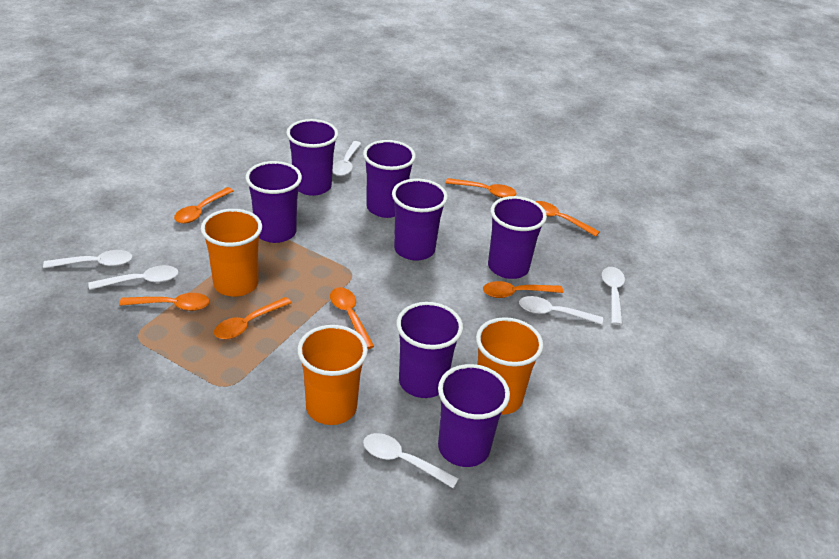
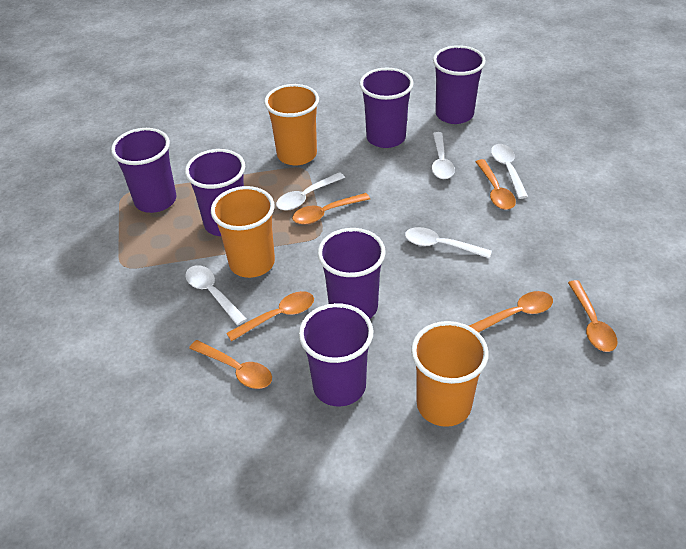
orange spoon: 7 -> 6
purple cup: 7 -> 6
white spoon: 6 -> 5

